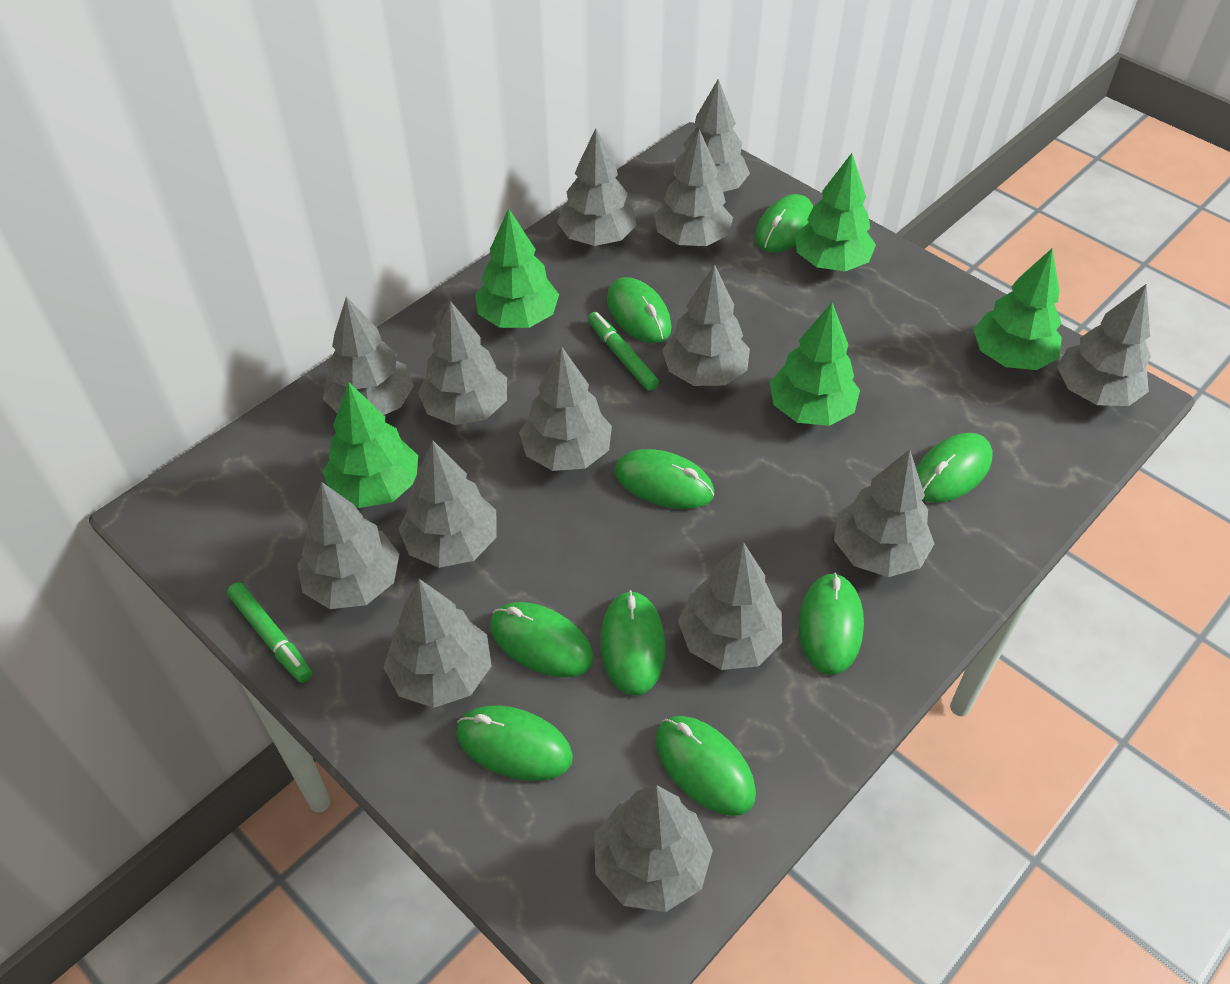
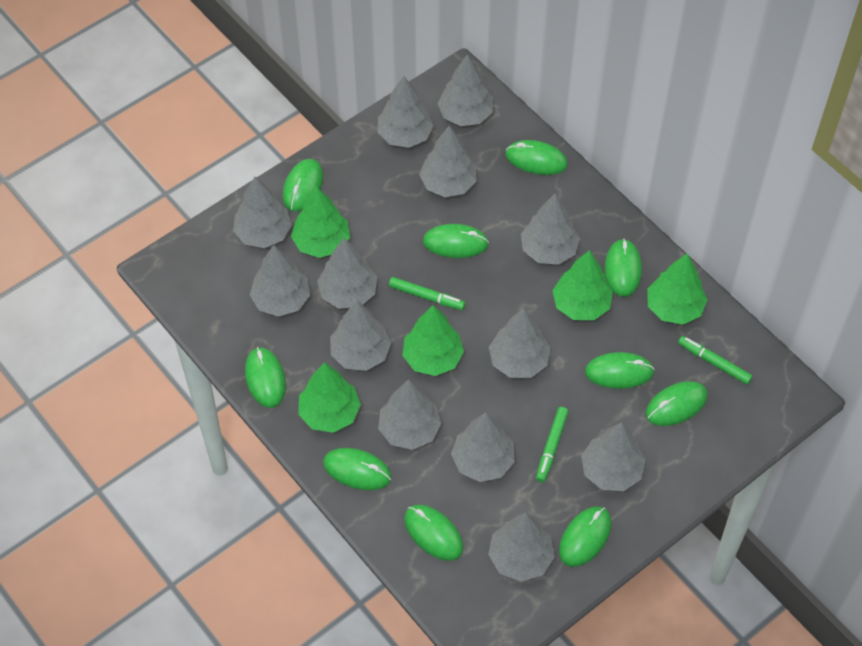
green marker: 2 -> 3
green mouse: 9 -> 10
grey tree: 14 -> 13

